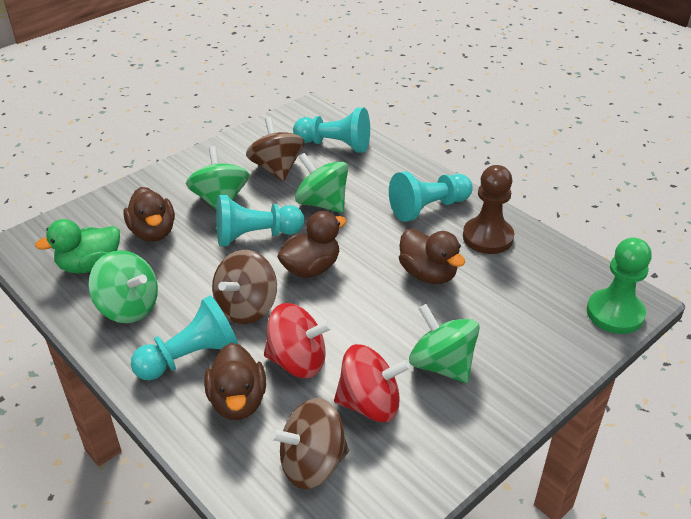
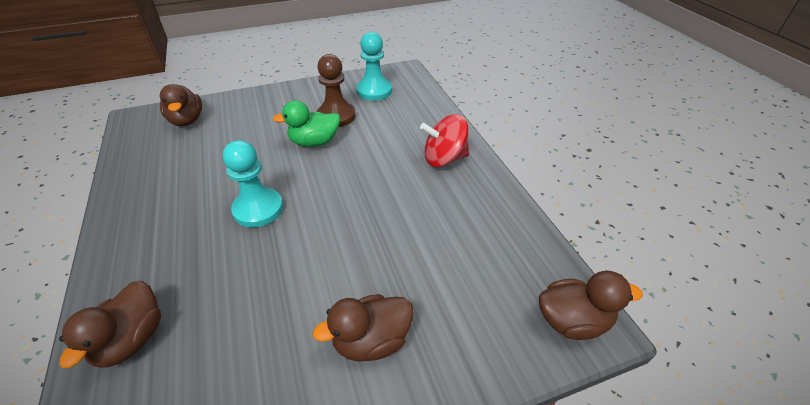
brown spinning top: 3 -> 0
green pawn: 1 -> 0
green spinning top: 4 -> 0
red spinning top: 2 -> 1
turquoise pawn: 4 -> 2

